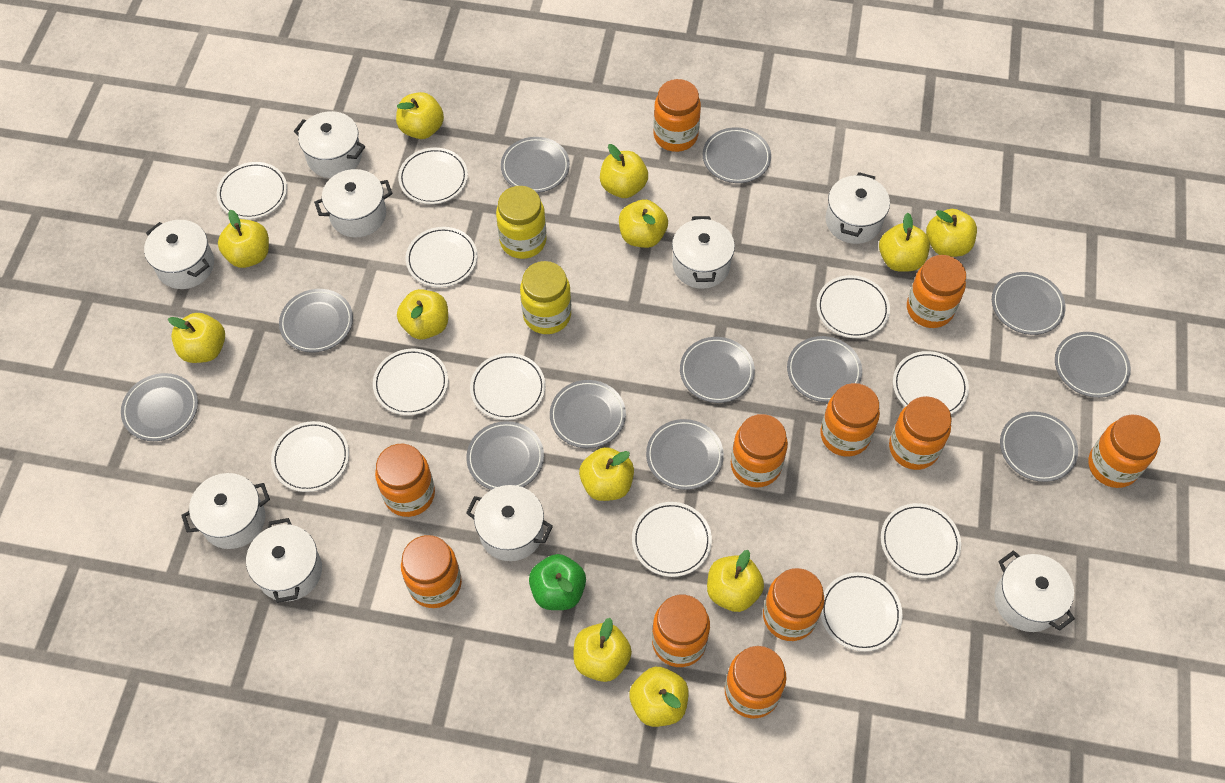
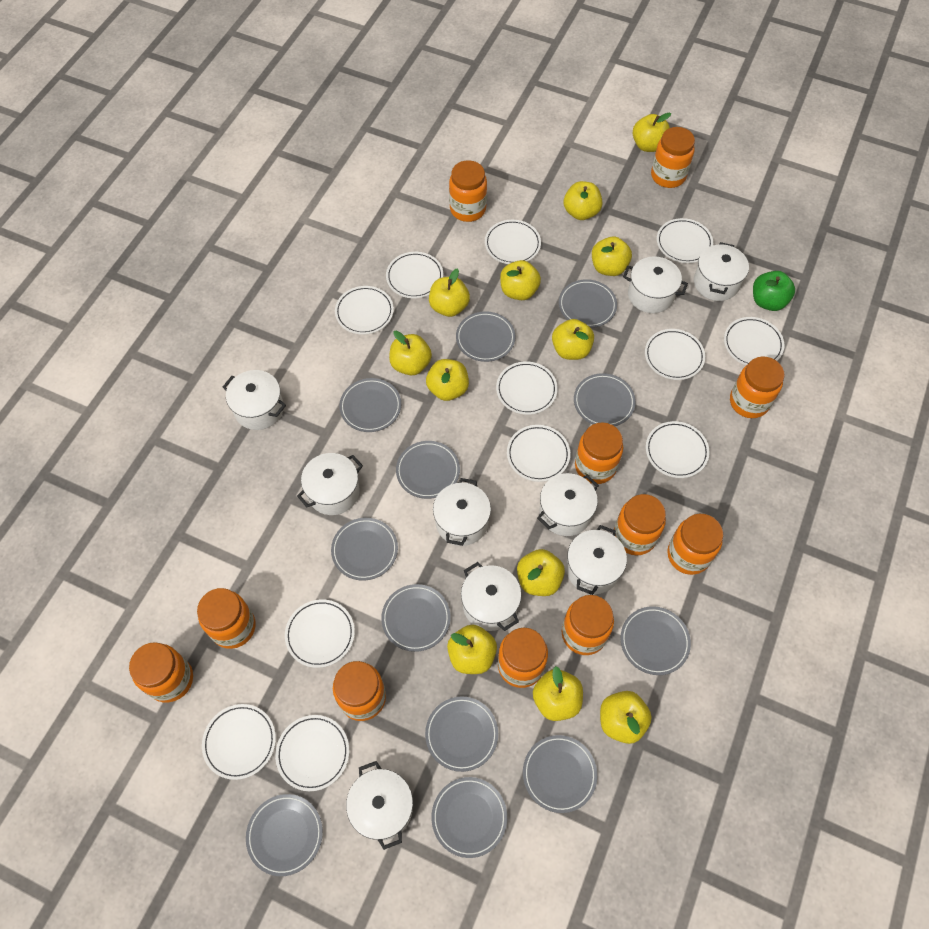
white plate: 11 -> 12
yellow jar: 2 -> 0

